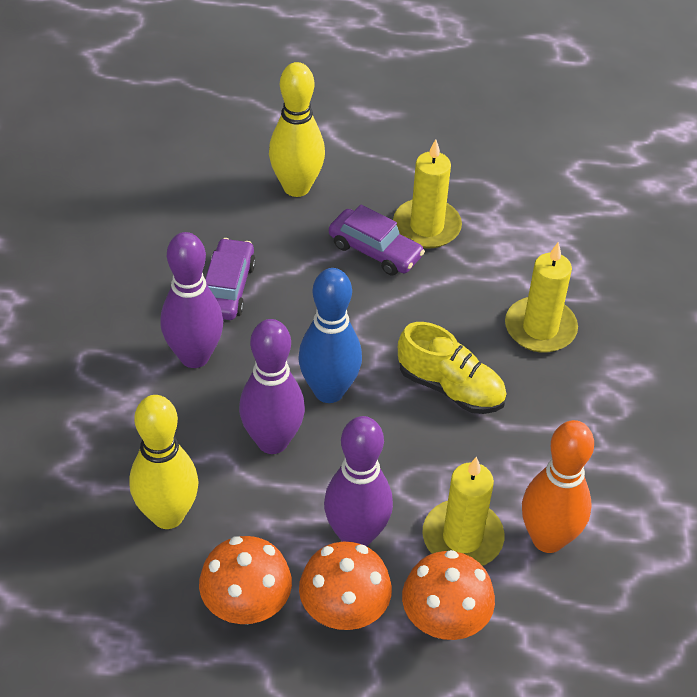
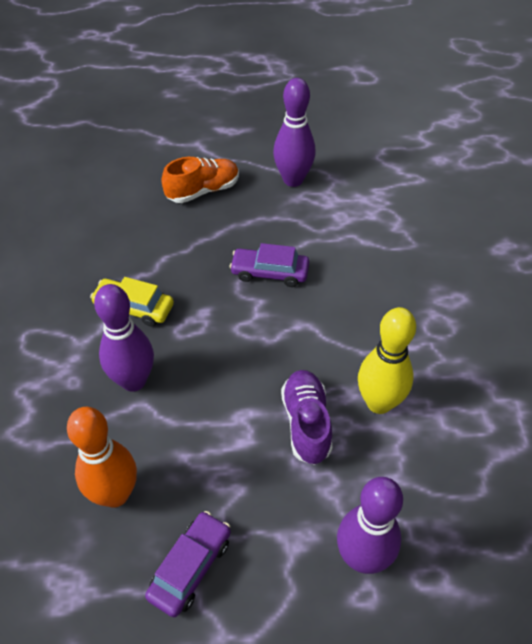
blue bowling pin: 1 -> 0
orange mushroom: 3 -> 0
orange shoe: 0 -> 1
purple shoe: 0 -> 1
yellow bowling pin: 2 -> 1
yellow candle: 3 -> 0
yellow car: 0 -> 1
yellow shoe: 1 -> 0

